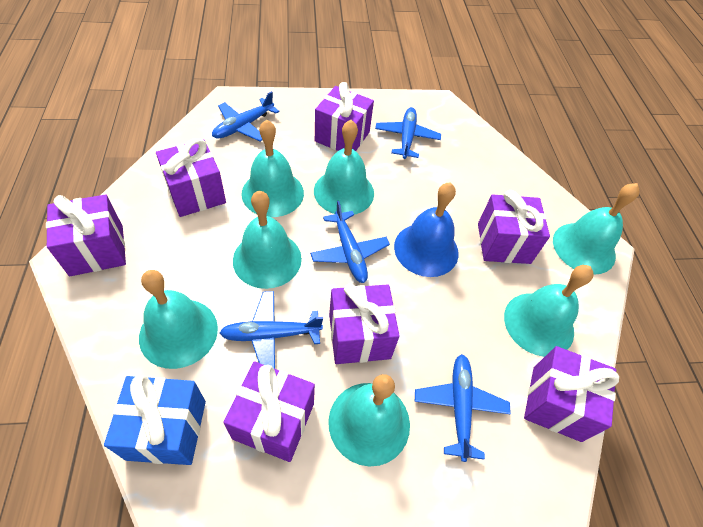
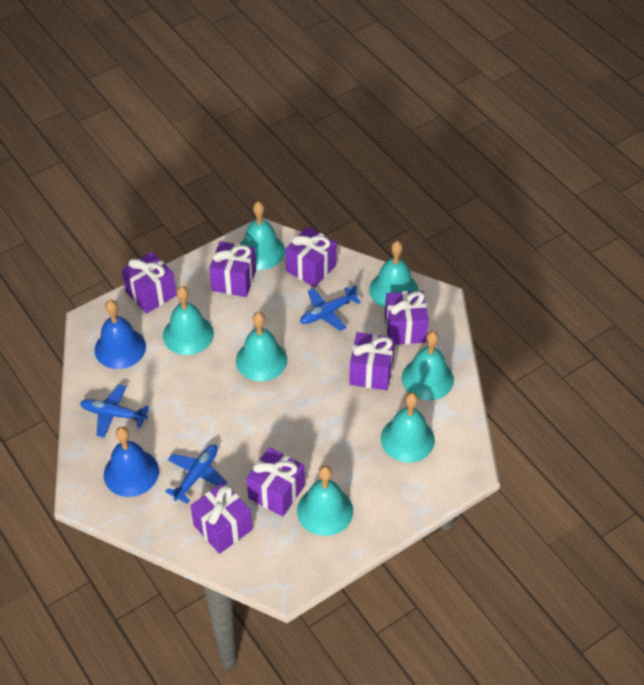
blue bell: 1 -> 2
blue gift: 1 -> 0
blue plane: 5 -> 3

